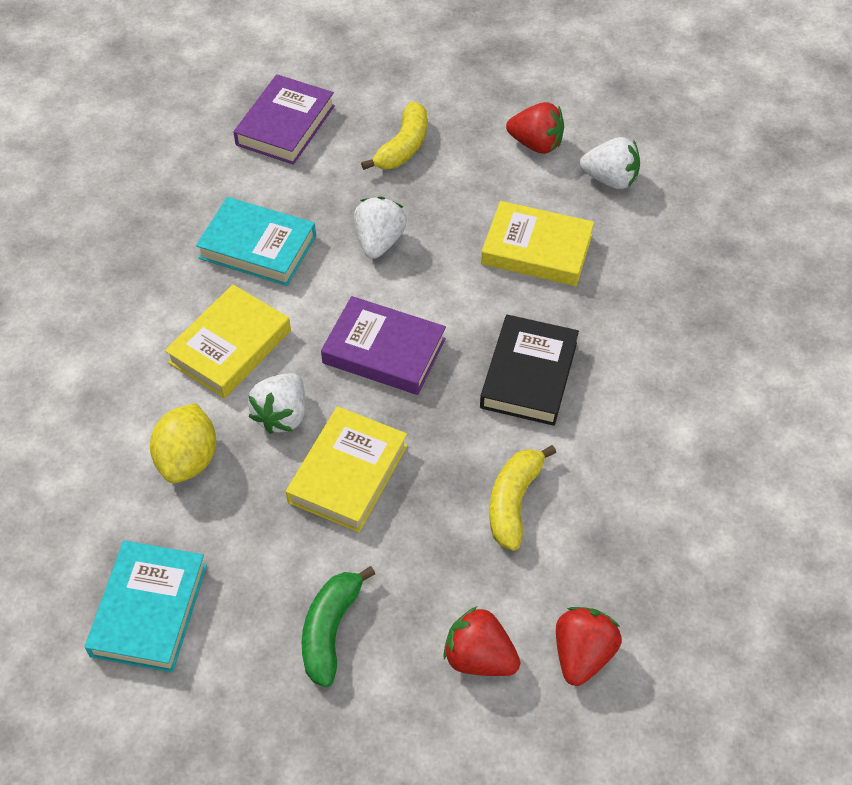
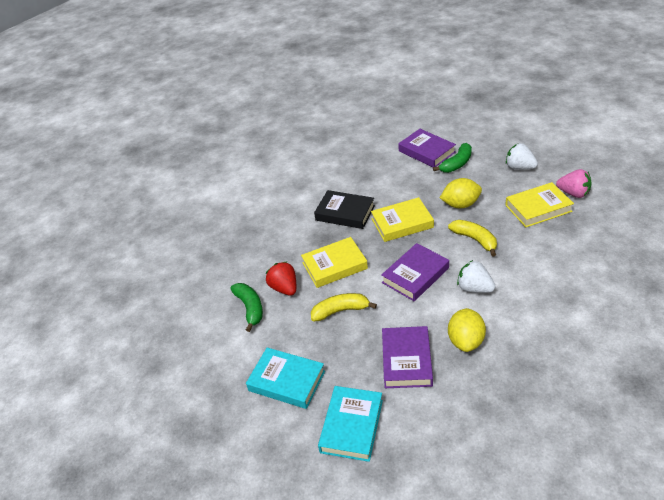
green banana: 1 -> 2
pink strawberry: 0 -> 1
purple book: 2 -> 3
red strawberry: 3 -> 1
white strawberry: 3 -> 2
yellow lemon: 1 -> 2

